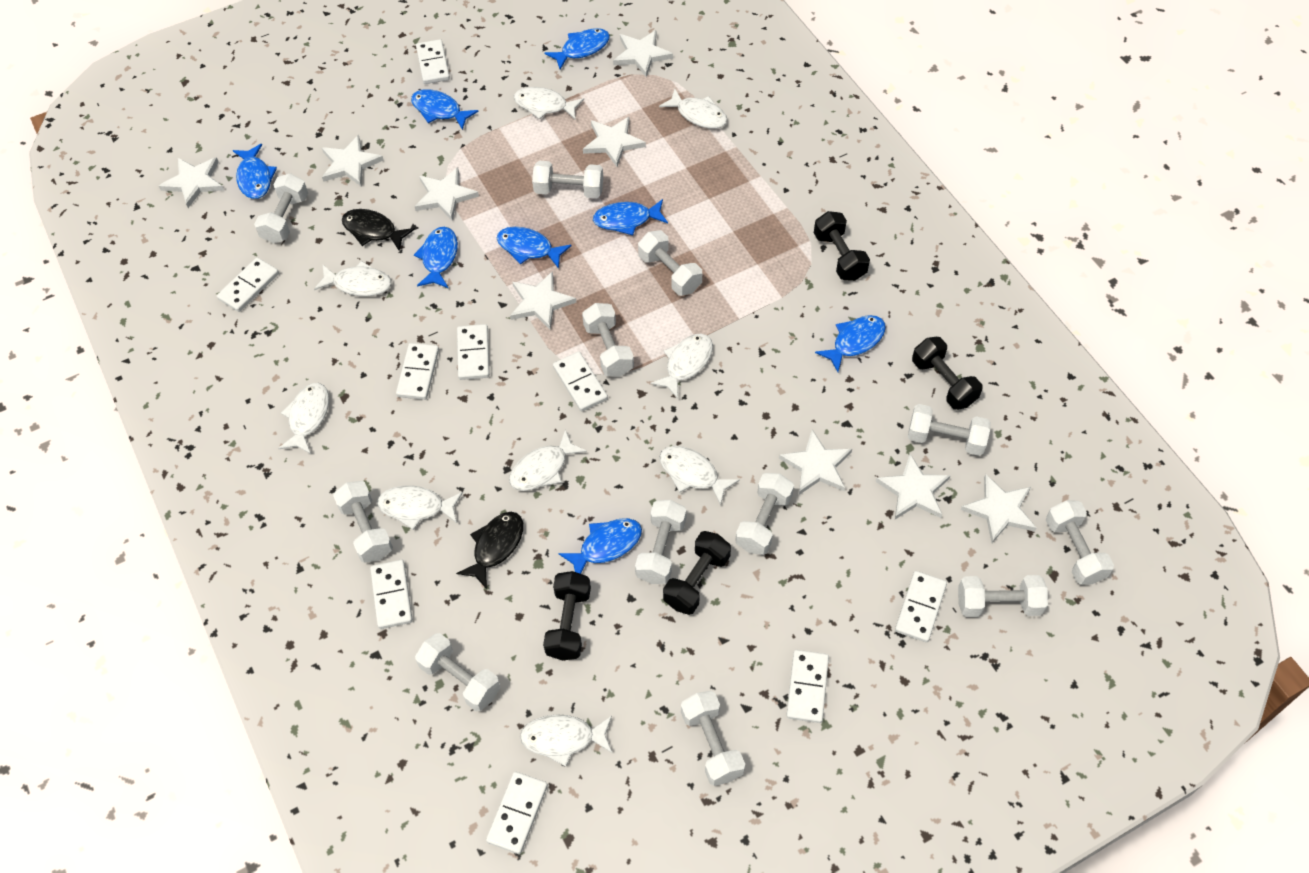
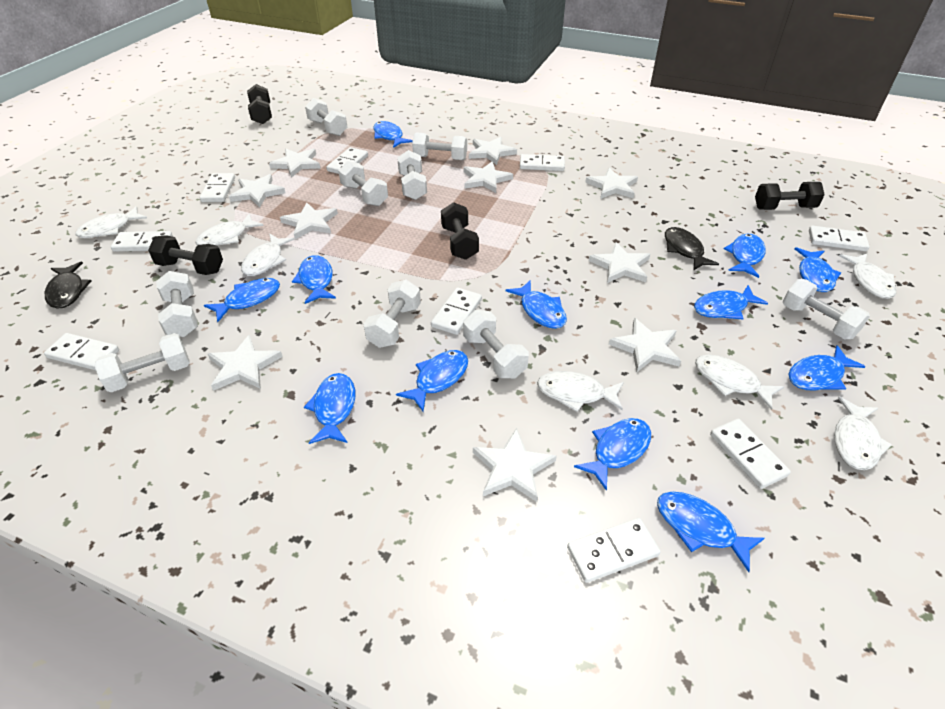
blue fish: 8 -> 12
white dumbbell: 12 -> 9
white fish: 9 -> 7
white star: 9 -> 10

